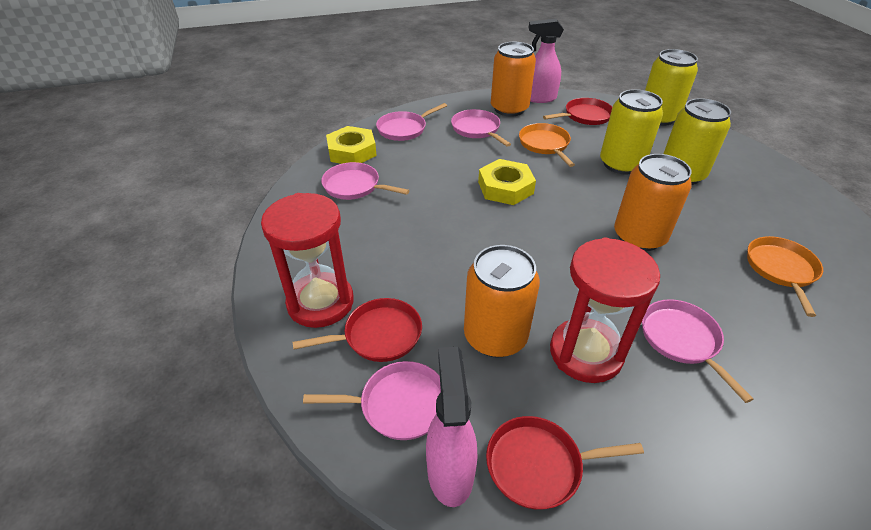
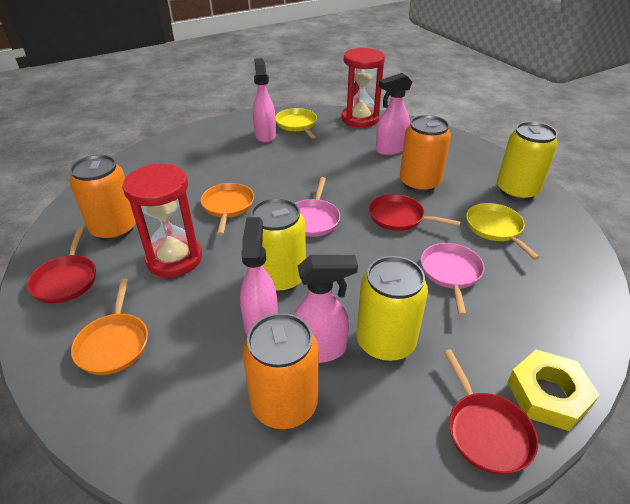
pink pan: 5 -> 2
pink spray bottle: 2 -> 4
yellow nut: 2 -> 1
yellow pan: 0 -> 2

